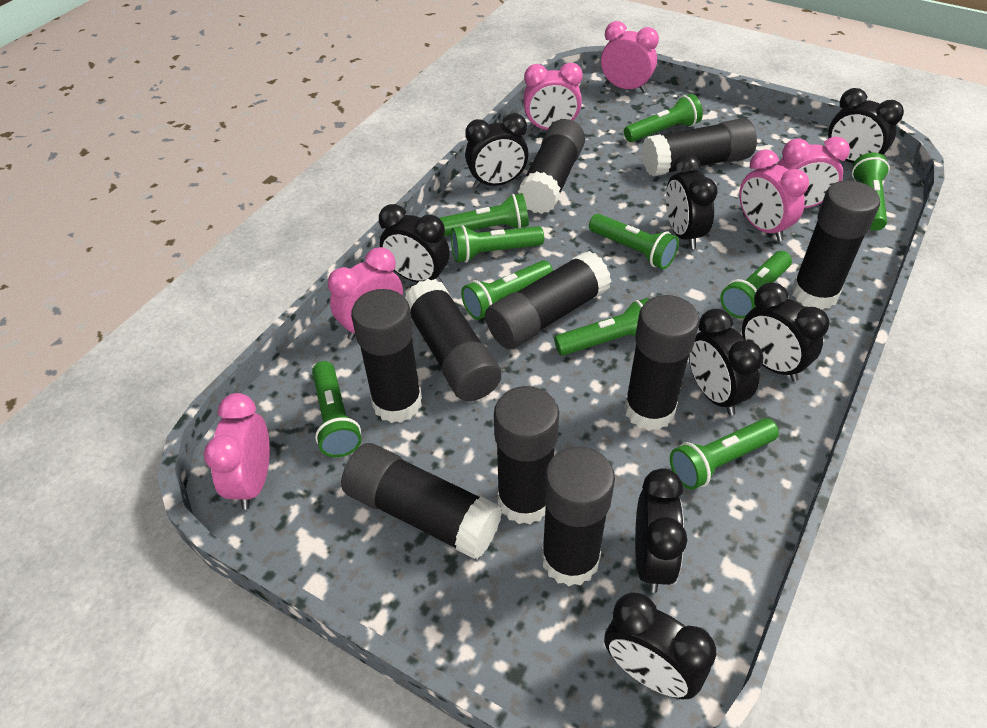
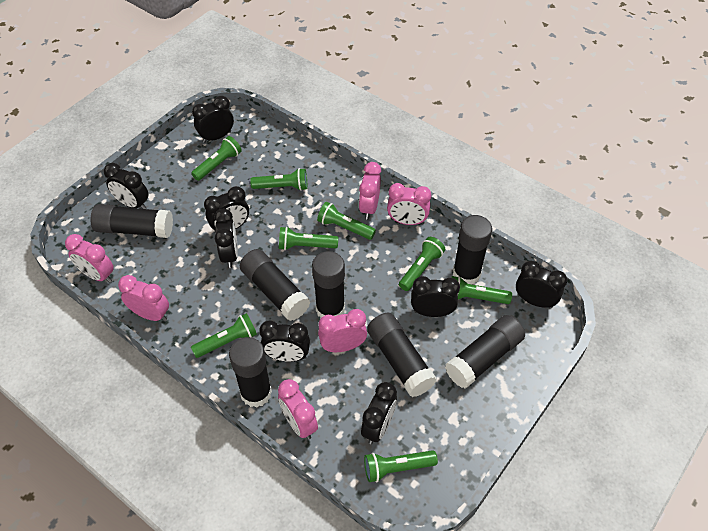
black glue stick: 10 -> 7
green flashlight: 10 -> 8

